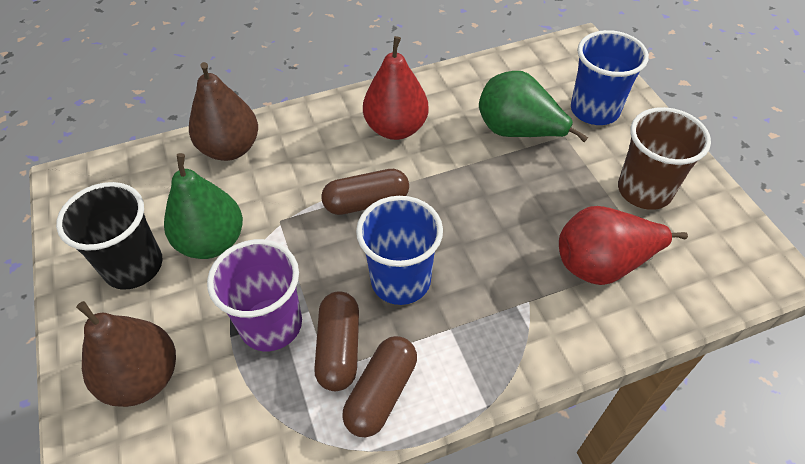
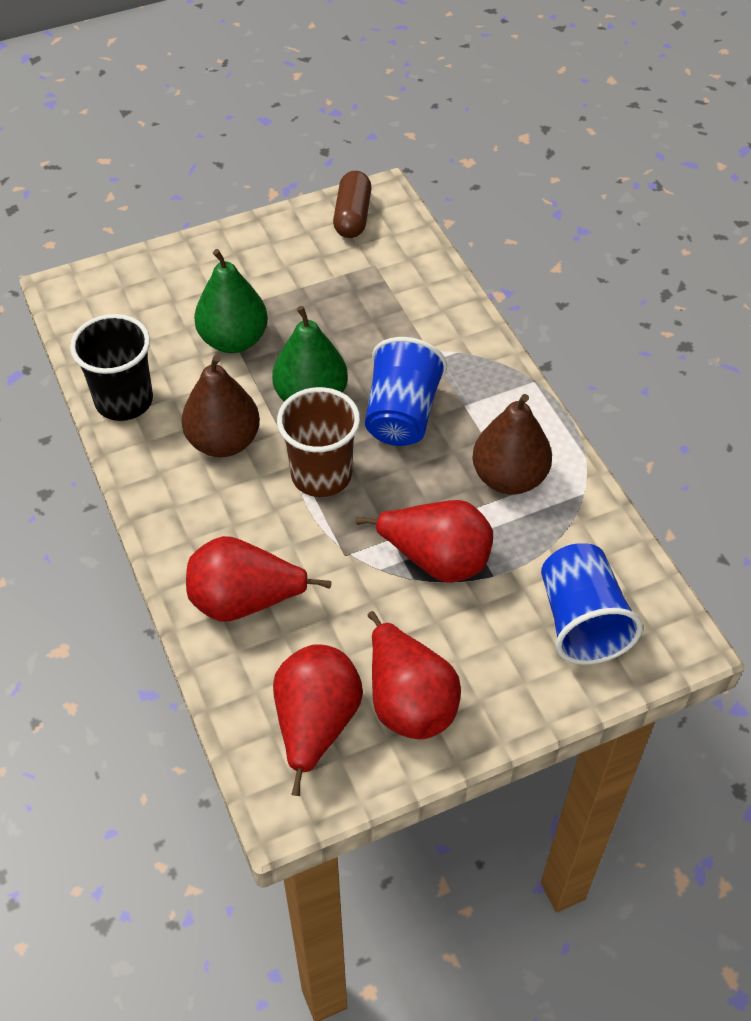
brown capsule: 3 -> 1
purple cup: 1 -> 0
red pear: 2 -> 4

